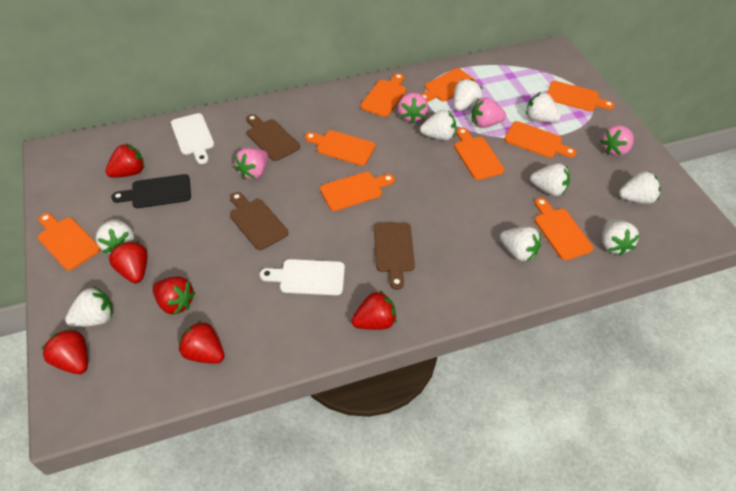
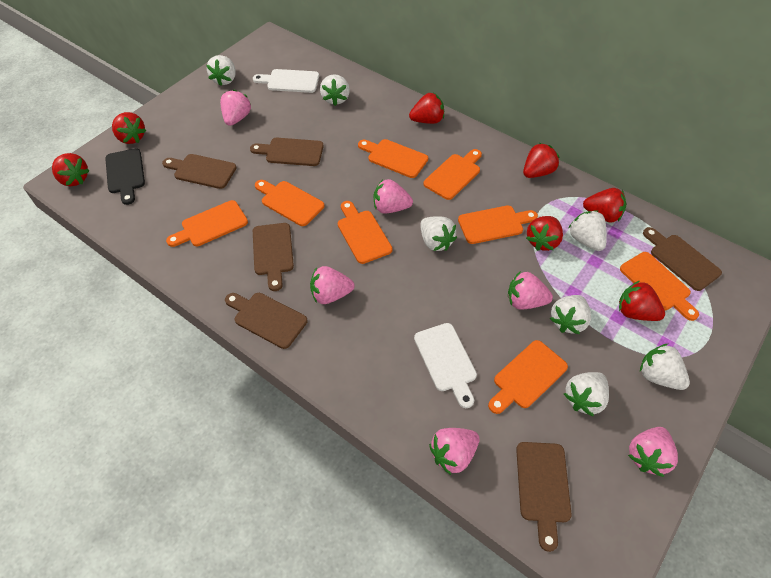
brown cutting board: 3 -> 6
orange cutting board: 9 -> 8
pink strawberry: 4 -> 6
red strawberry: 6 -> 7
white strawberry: 9 -> 7

